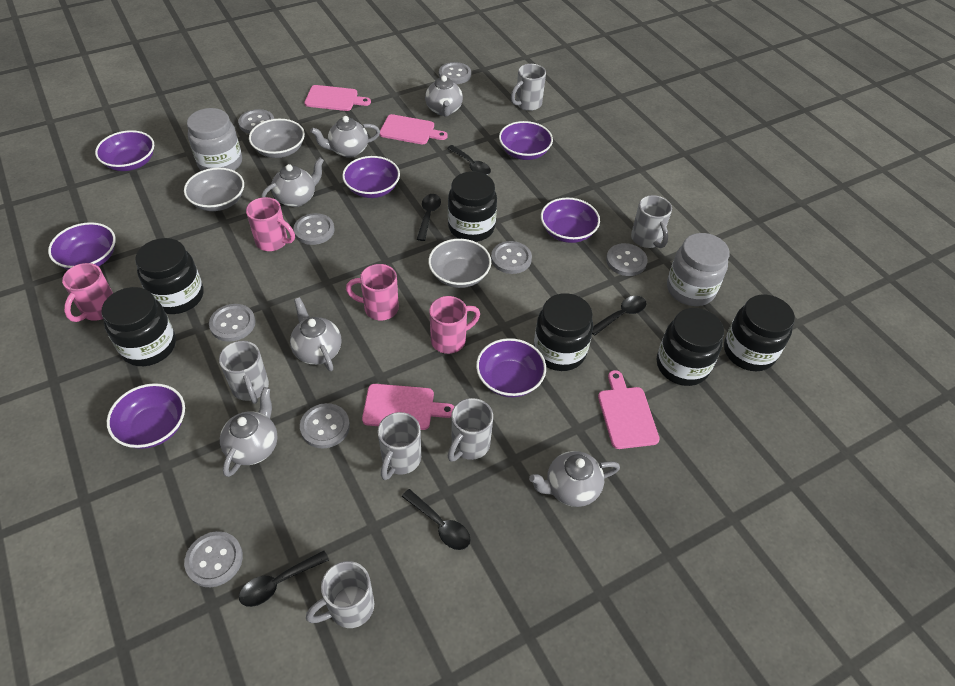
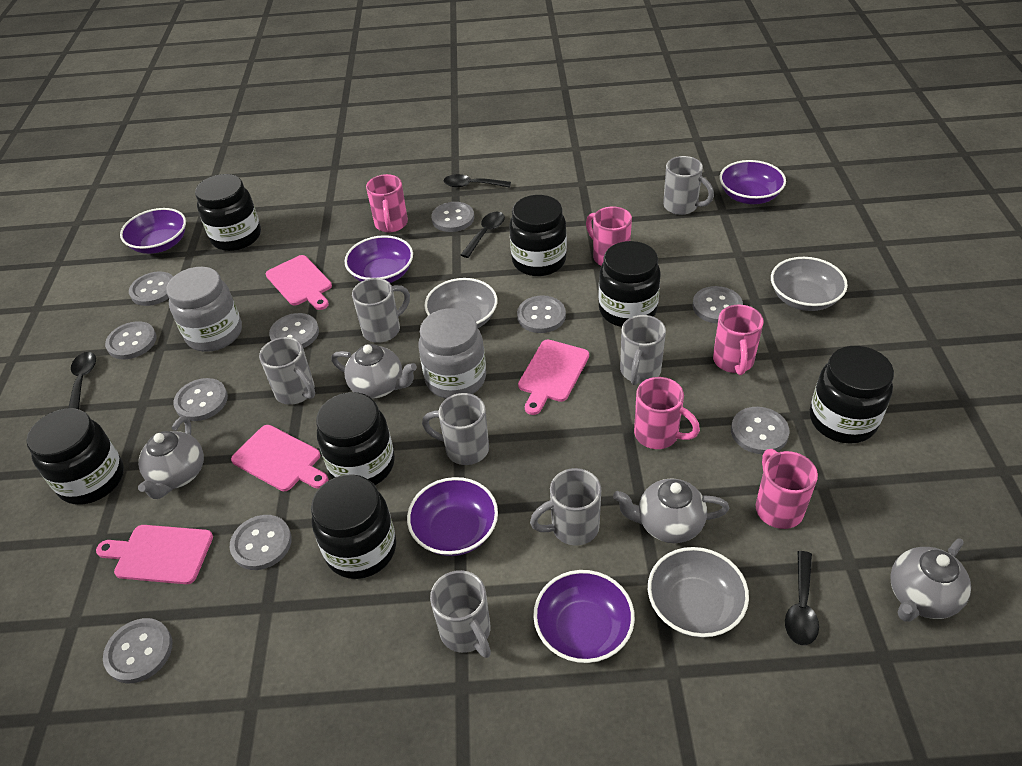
black jar: 6 -> 7
black spoon: 5 -> 4
grey button: 8 -> 10
grey mug: 6 -> 7
grey teapot: 6 -> 4
pink mug: 4 -> 5
purple bowl: 7 -> 5

